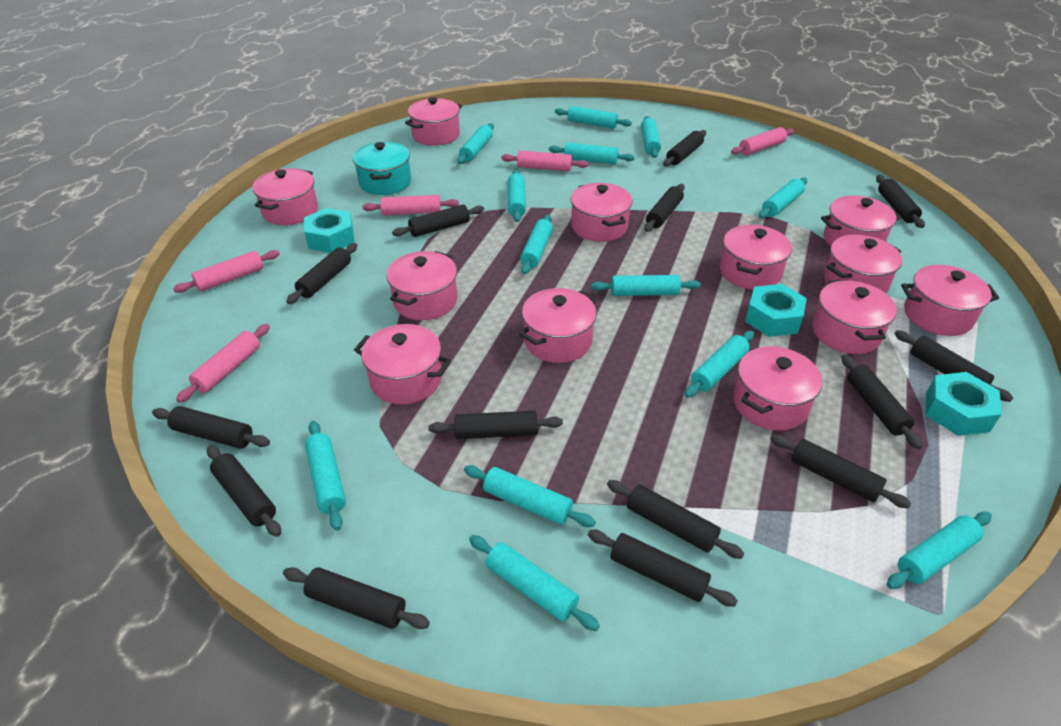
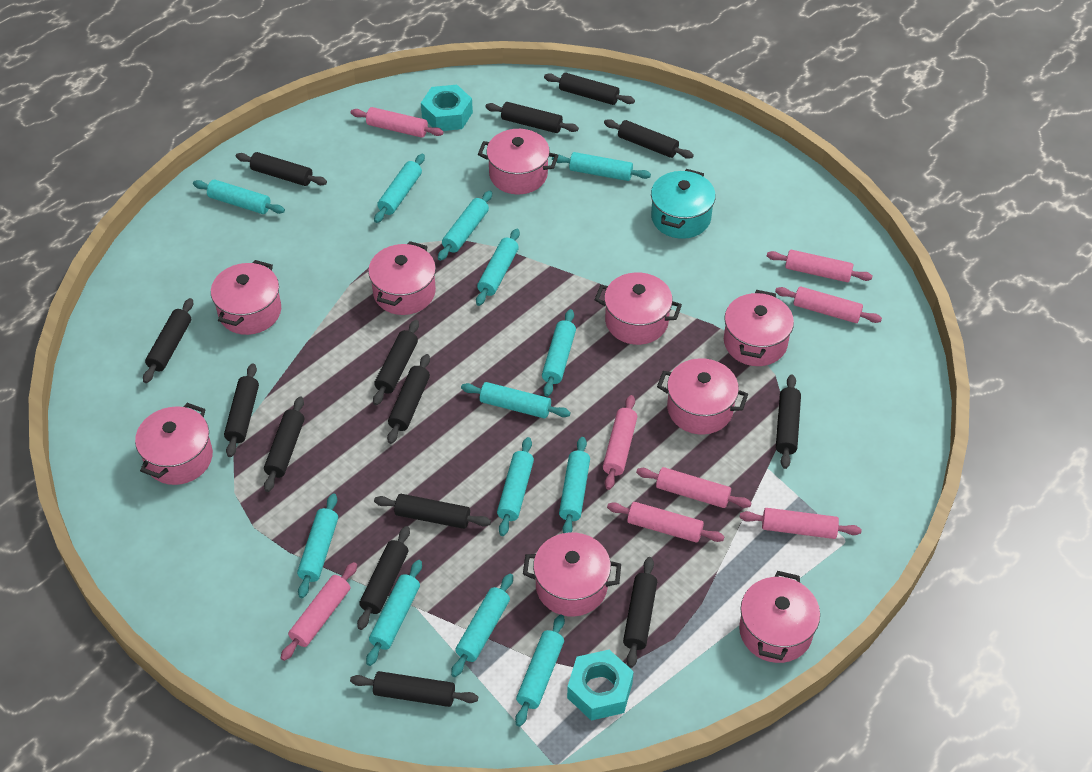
pink pot: 12 -> 9
pink rolling pin: 5 -> 8
turquoise nut: 3 -> 2

